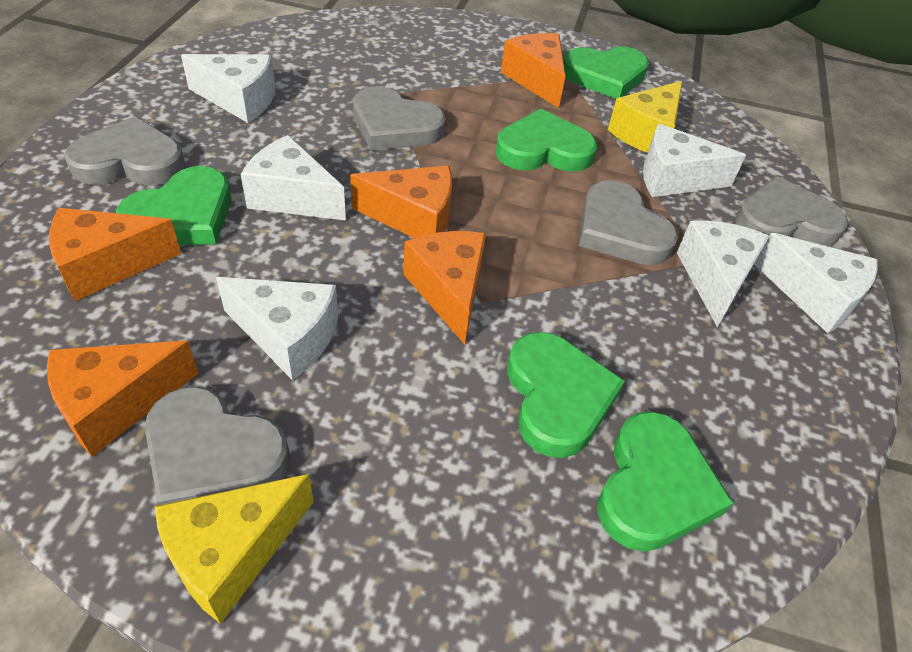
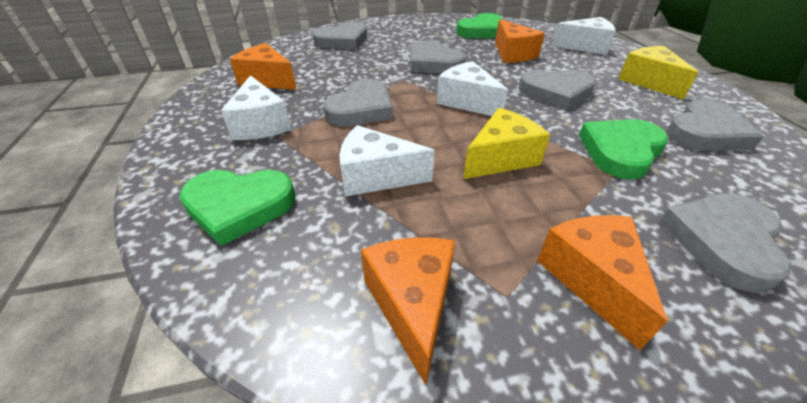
green heart: 5 -> 3
grey heart: 5 -> 6
orange cheese: 5 -> 4
white cheese: 6 -> 4

